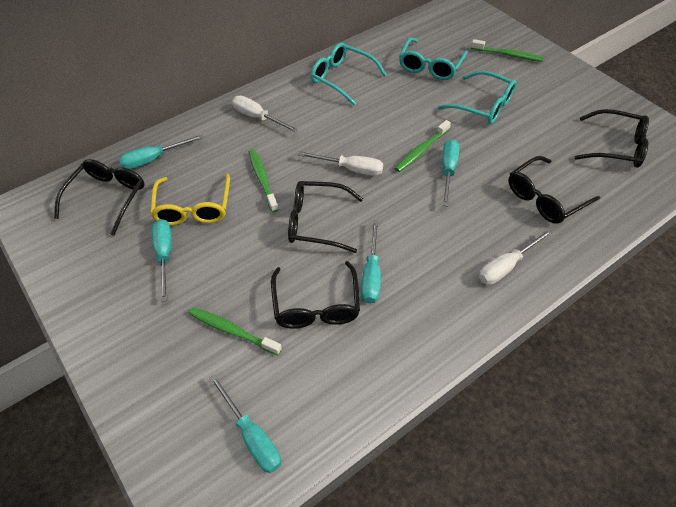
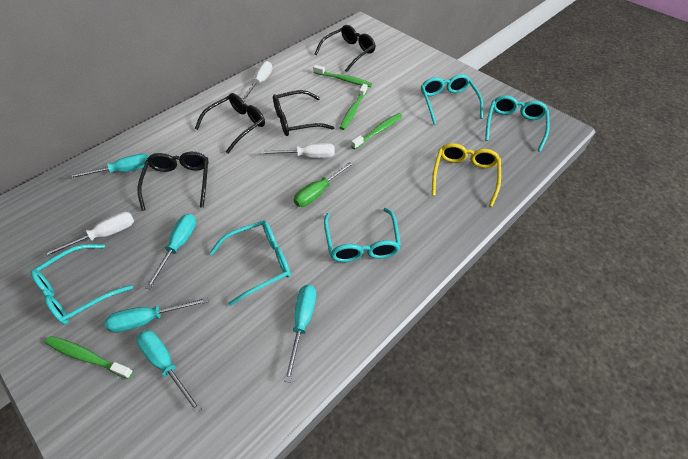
black glasses: 5 -> 4
green screwdriver: 0 -> 1
turquoise glasses: 3 -> 5

